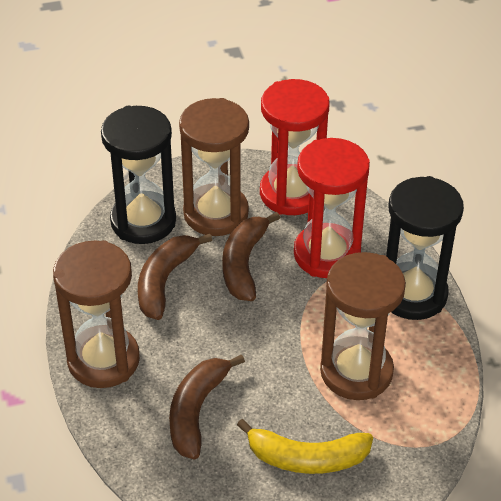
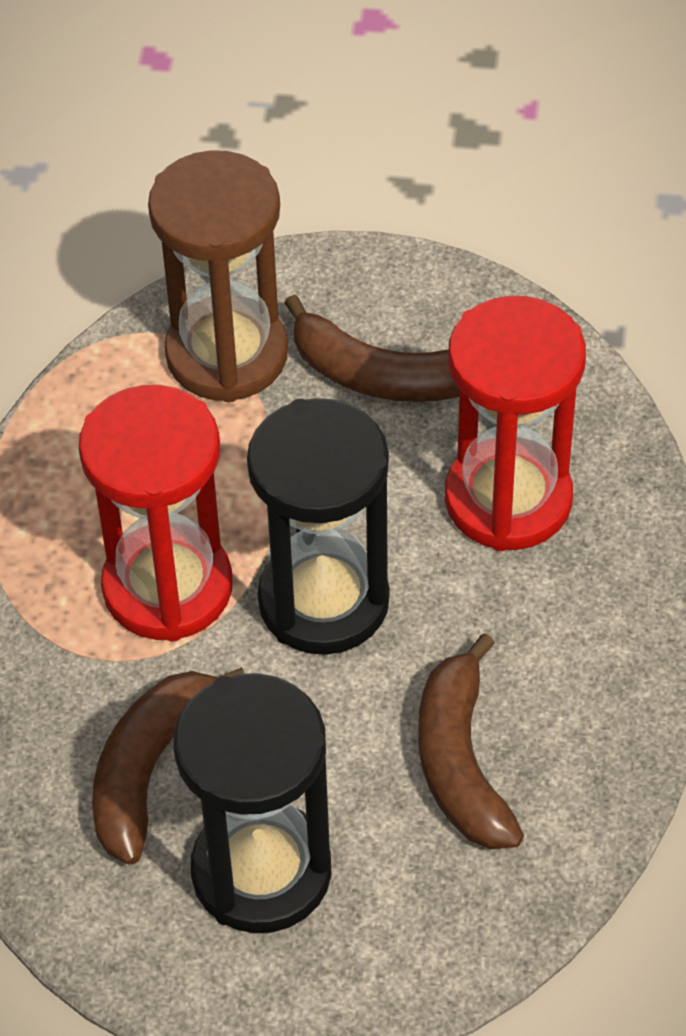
brown hourglass: 3 -> 1
yellow banana: 1 -> 0

